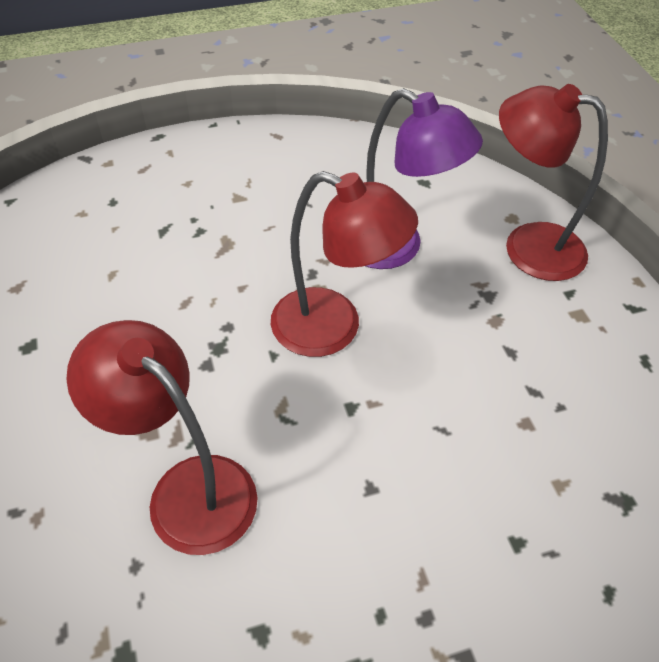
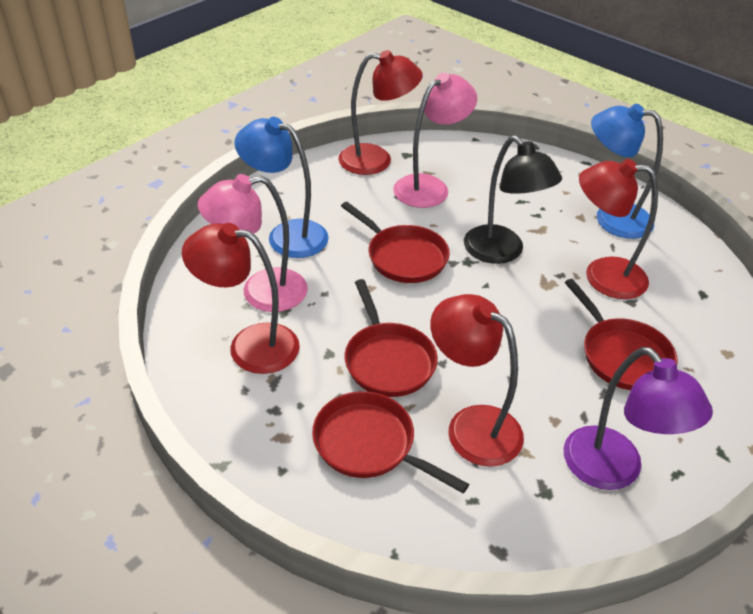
black lamp: 0 -> 1
blue lamp: 0 -> 2
pink lamp: 0 -> 2
red lamp: 3 -> 4
red pan: 0 -> 4

